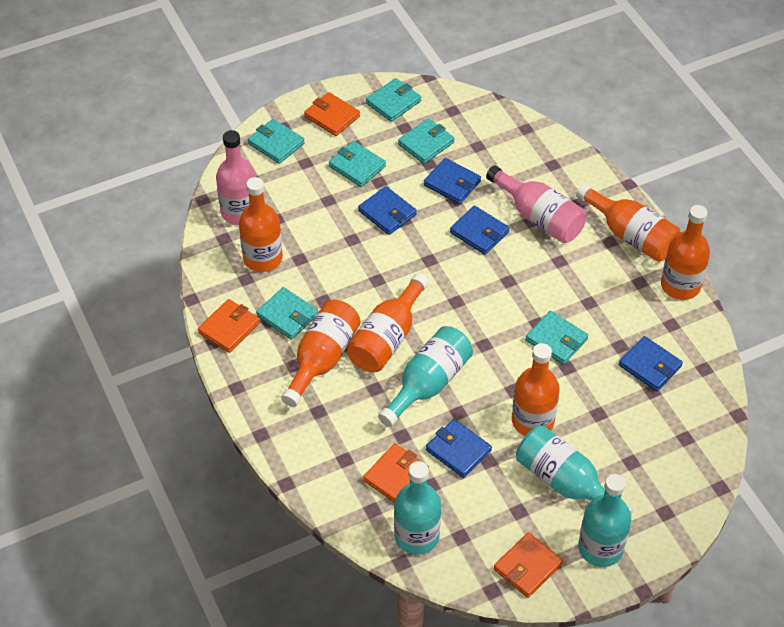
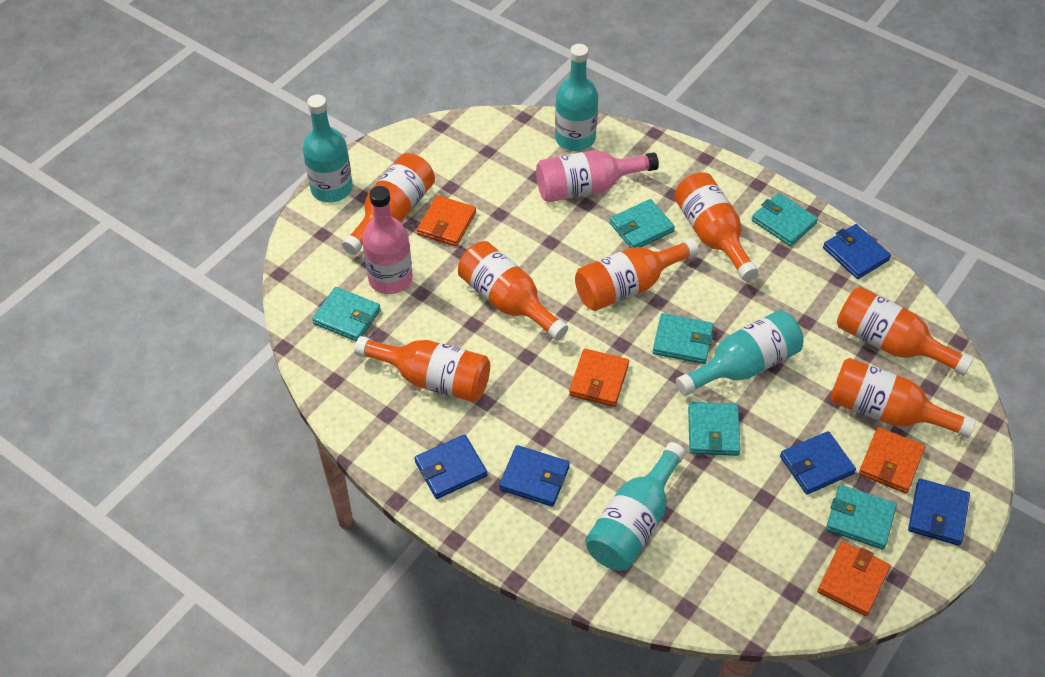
orange bottle: 6 -> 7

